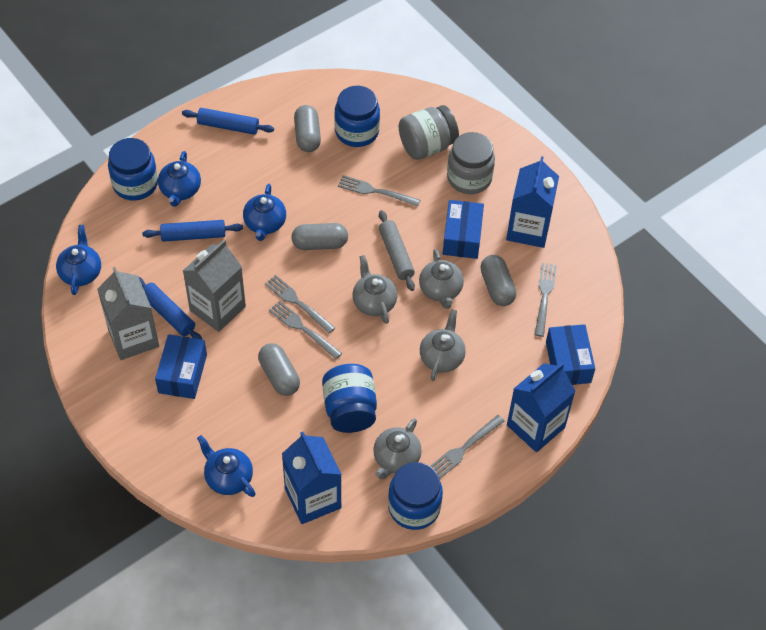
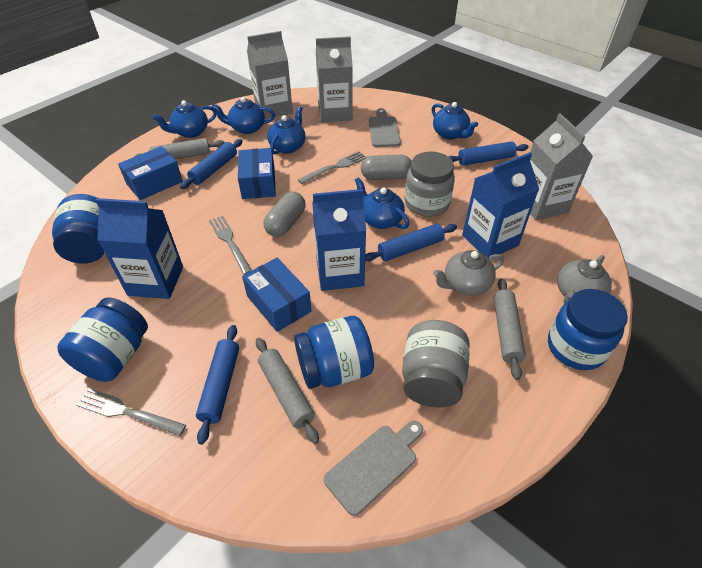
blue rolling pin: 3 -> 4
blue teapot: 4 -> 5
grey capsule: 4 -> 2
grey carton: 2 -> 3
grey cutting board: 0 -> 2
grey fork: 5 -> 3
grey rolling pin: 1 -> 3
grey teapot: 4 -> 2

